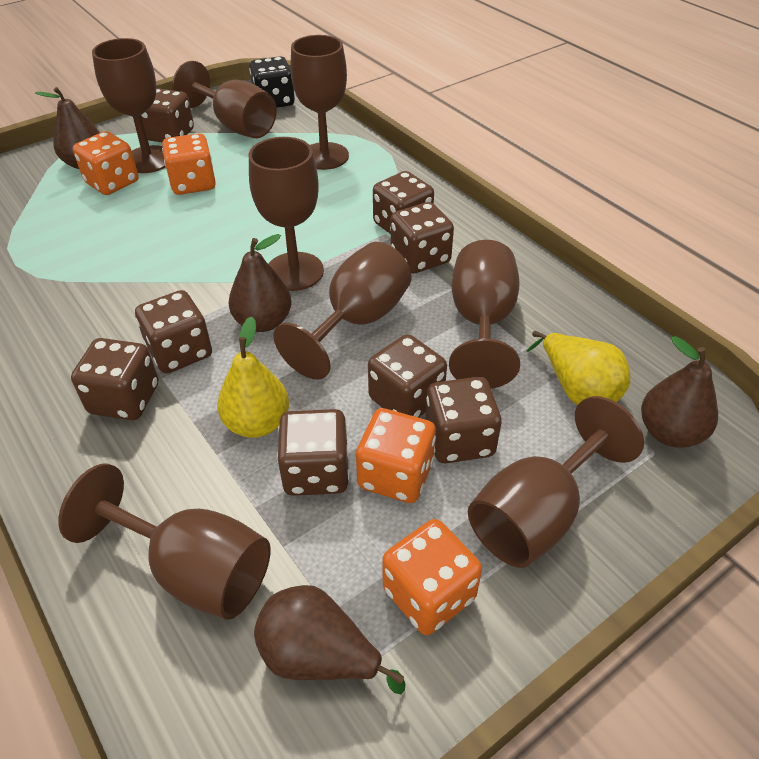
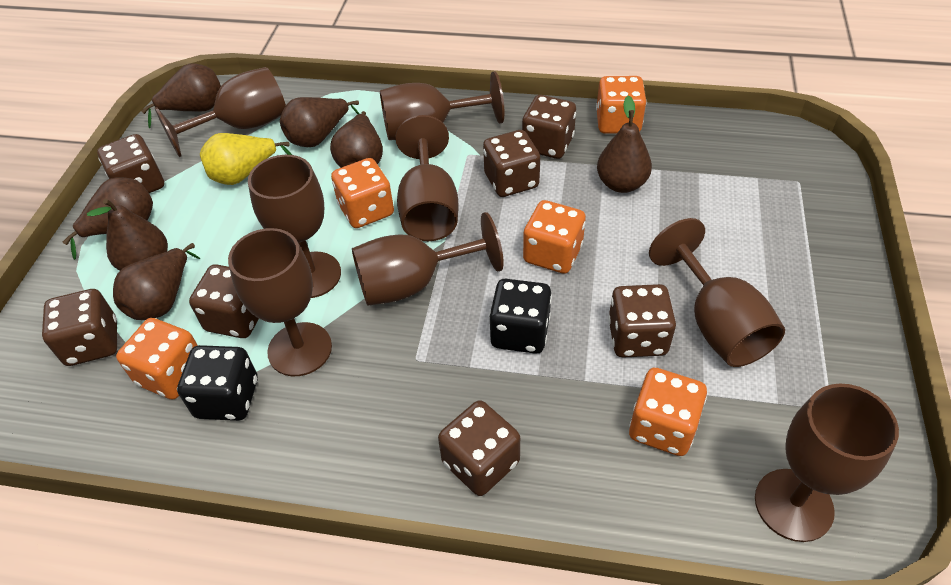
black dice: 1 -> 2
brown dice: 8 -> 7
brown pear: 4 -> 7
orange dice: 4 -> 5
yellow pear: 2 -> 1

